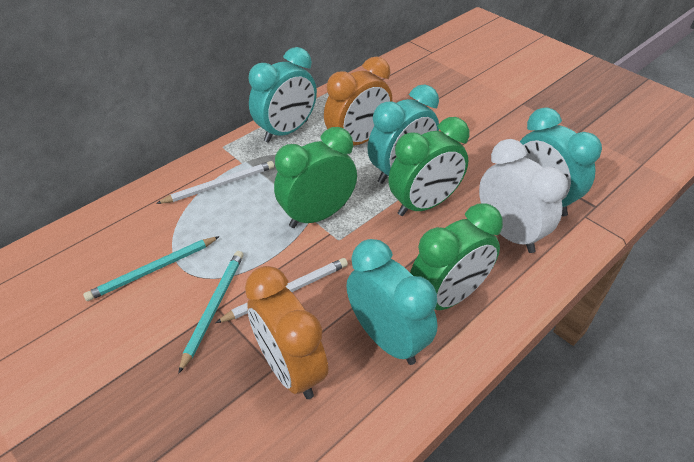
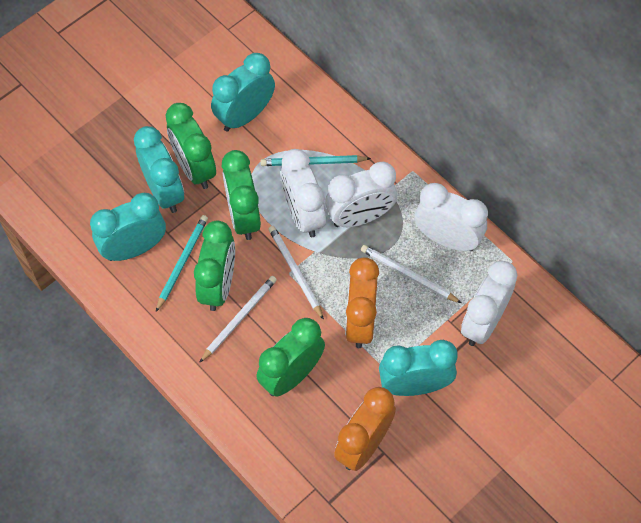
green clock: 3 -> 4
white clock: 1 -> 4
white pencil: 2 -> 3

